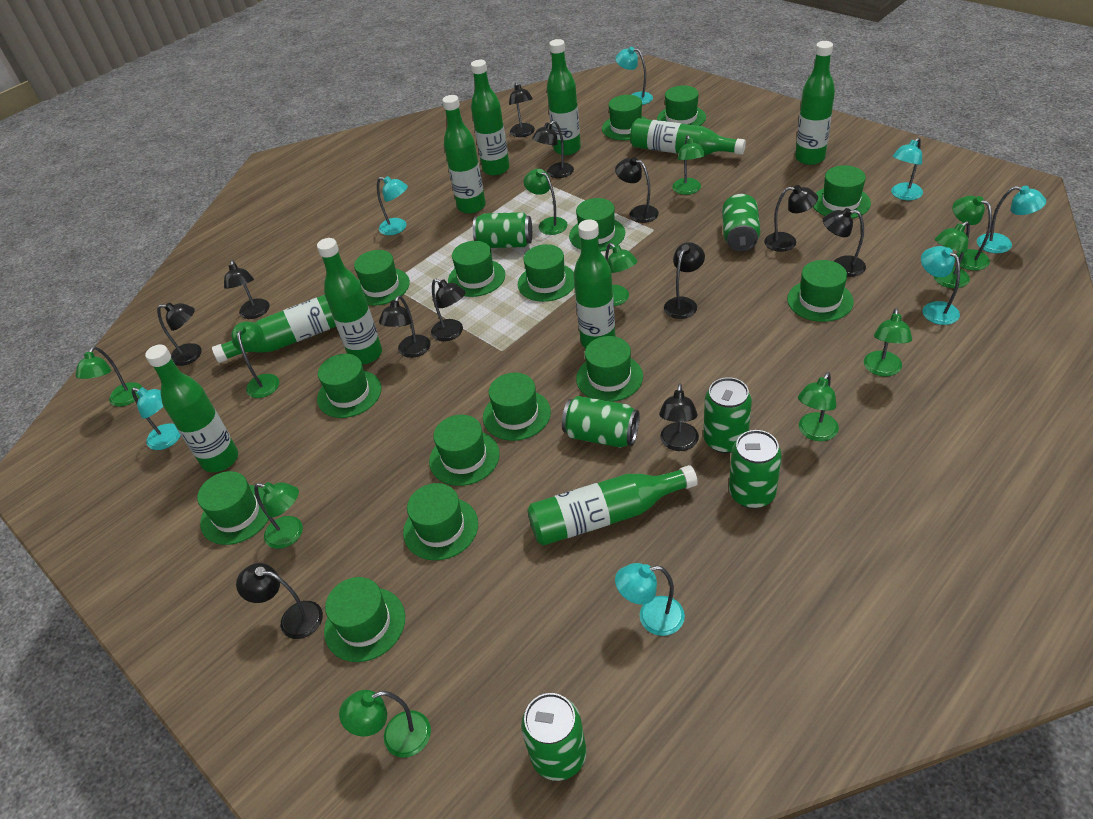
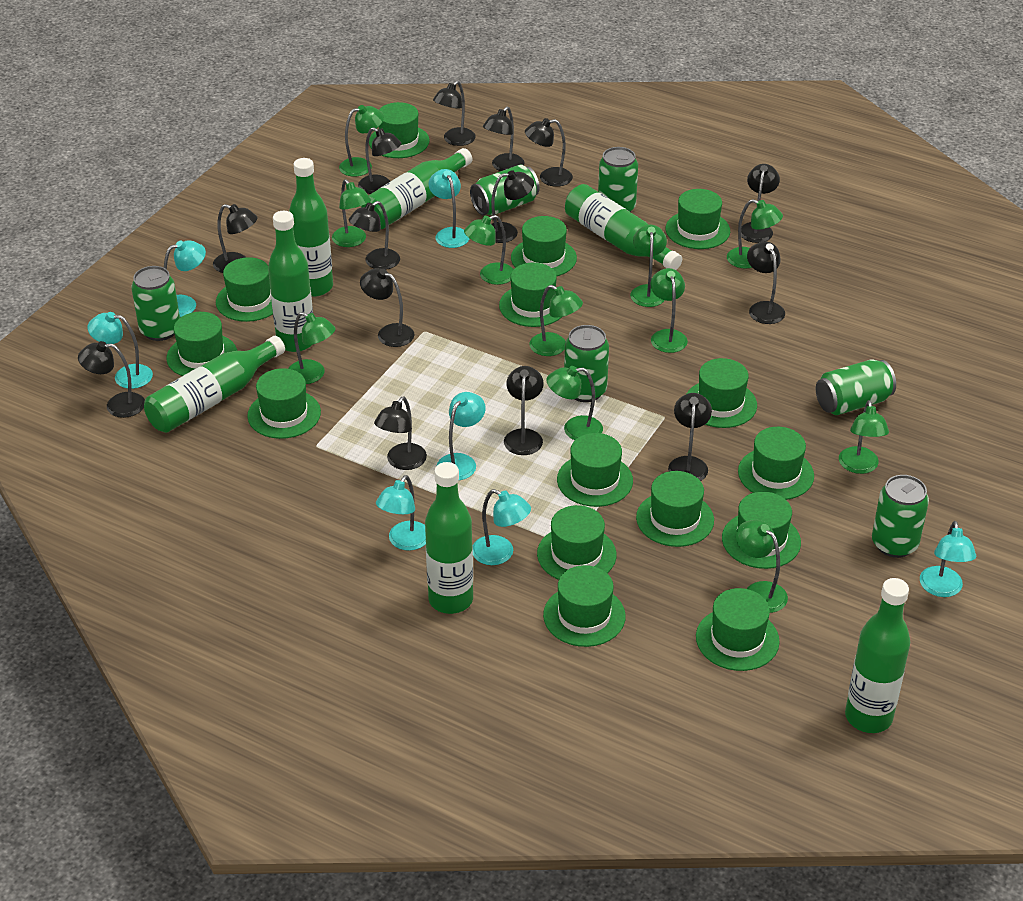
black lamp: 12 -> 14
green bottle: 10 -> 7

